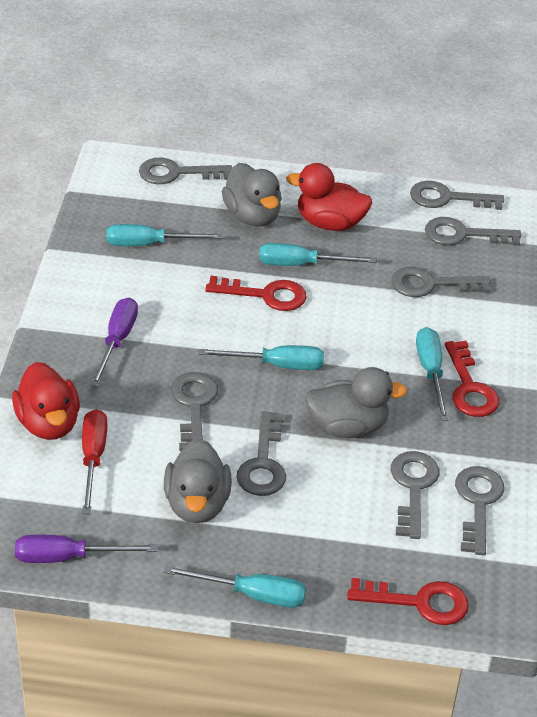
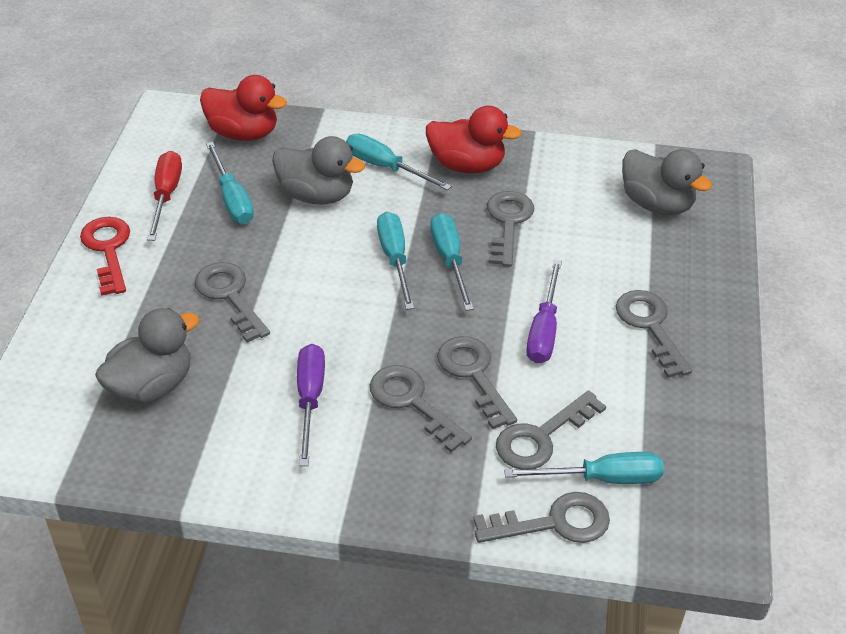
grey key: 8 -> 7
red key: 3 -> 1

